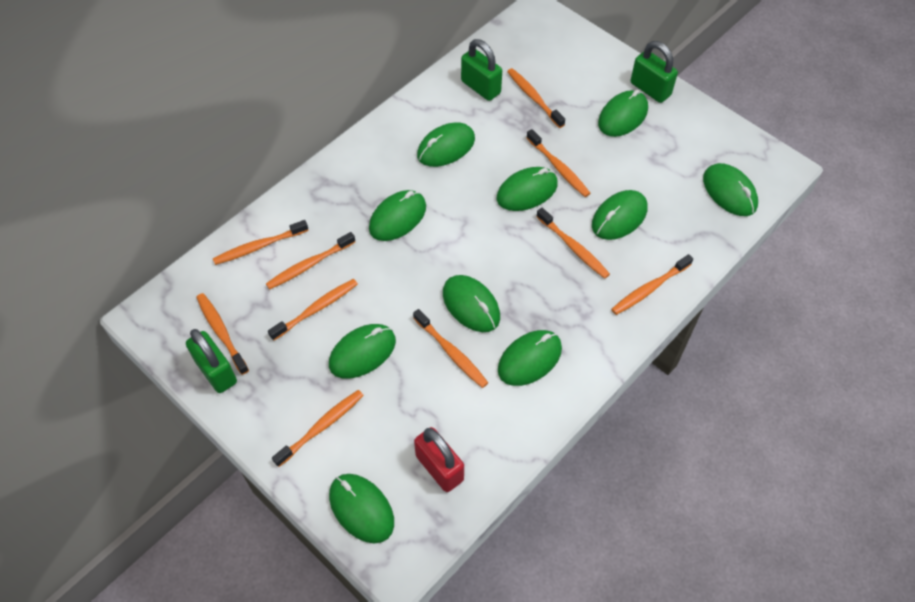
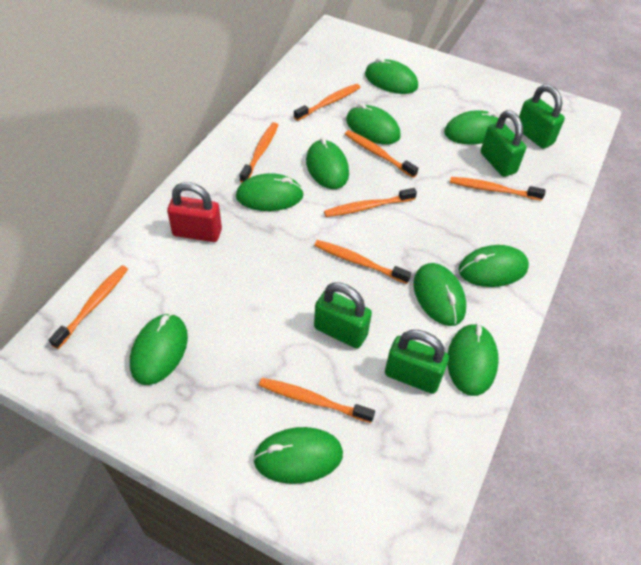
green padlock: 3 -> 4
orange toothbrush: 10 -> 8

